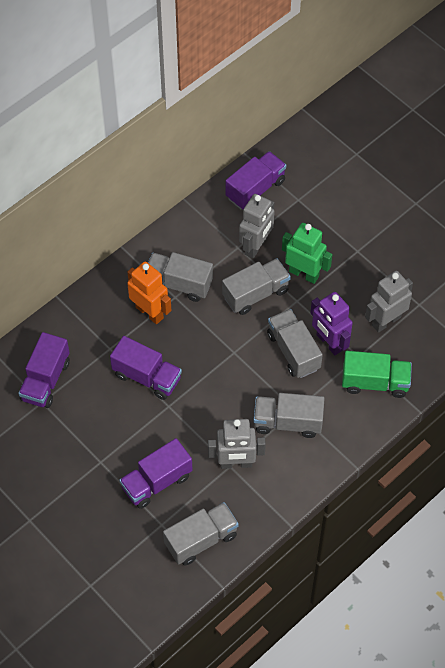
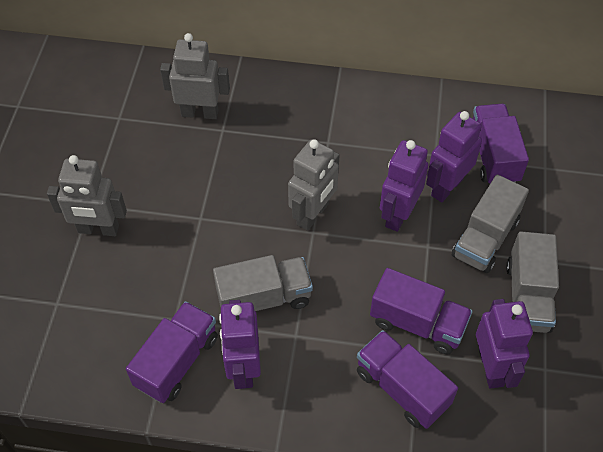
green robot: 1 -> 0
green truck: 1 -> 0
grey truck: 5 -> 3
orange robot: 1 -> 0
purple robot: 1 -> 4

